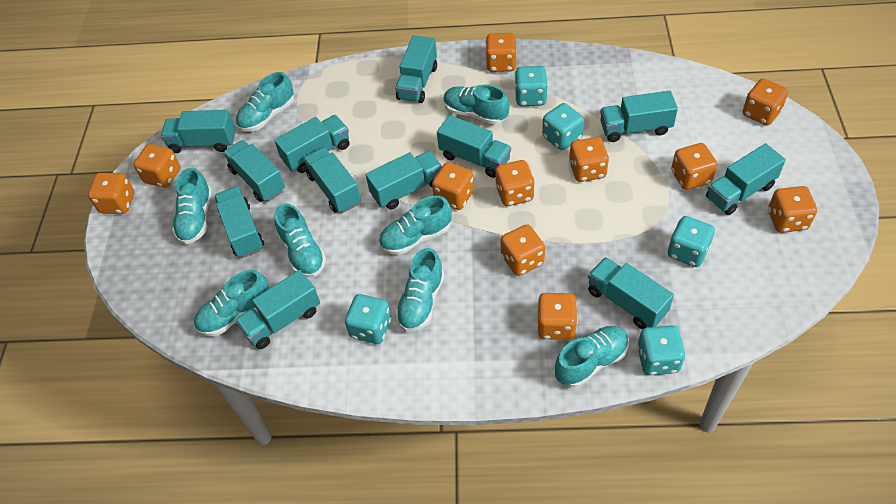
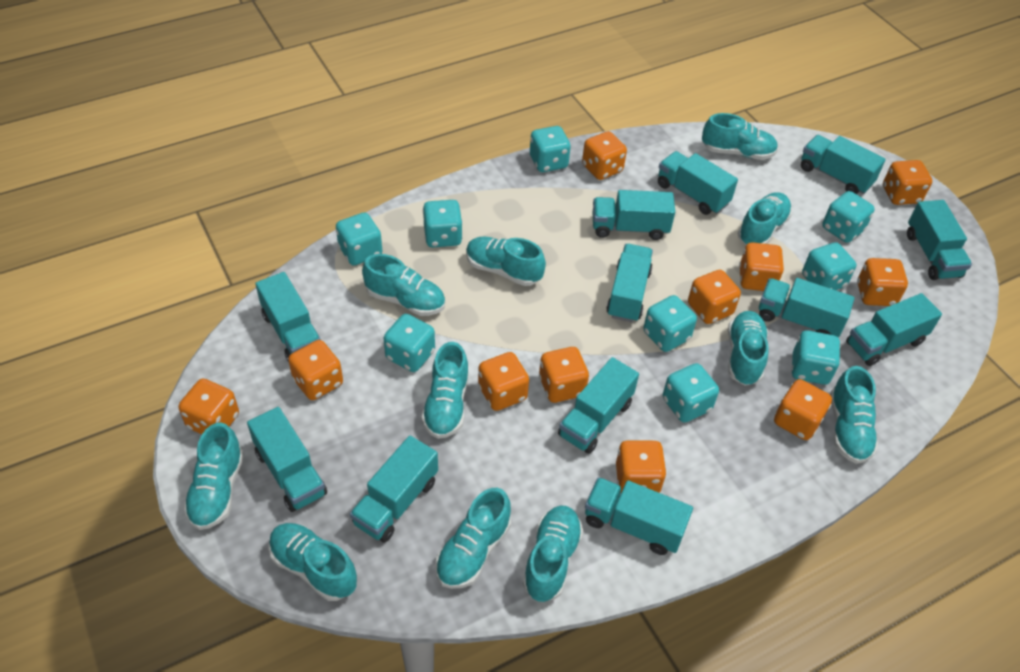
turquoise dice: 5 -> 9
turquoise shoe: 8 -> 11

